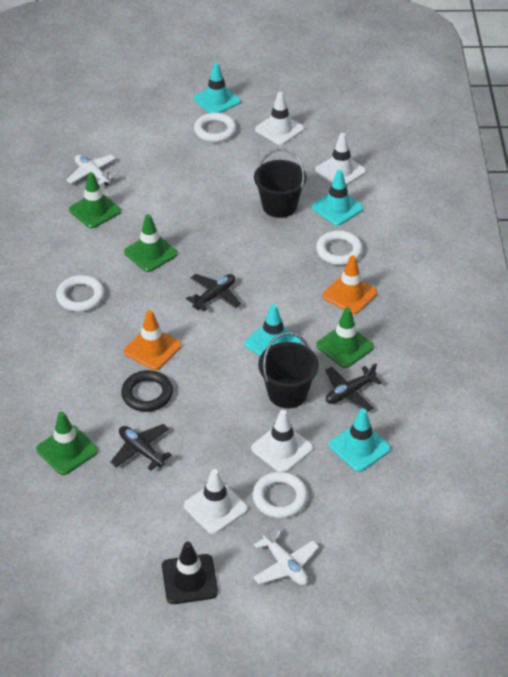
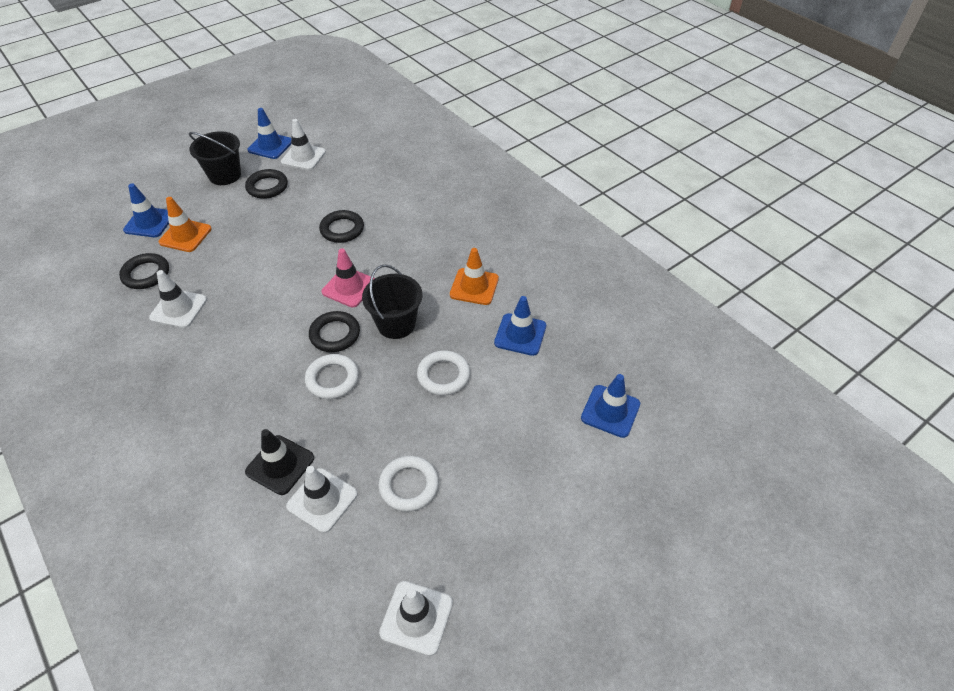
black plane: 3 -> 0
black ring: 1 -> 4
blue traffic cone: 0 -> 4
green traffic cone: 4 -> 0
pink traffic cone: 0 -> 1
turquoise traffic cone: 4 -> 0
white plane: 2 -> 0
white ring: 4 -> 3

